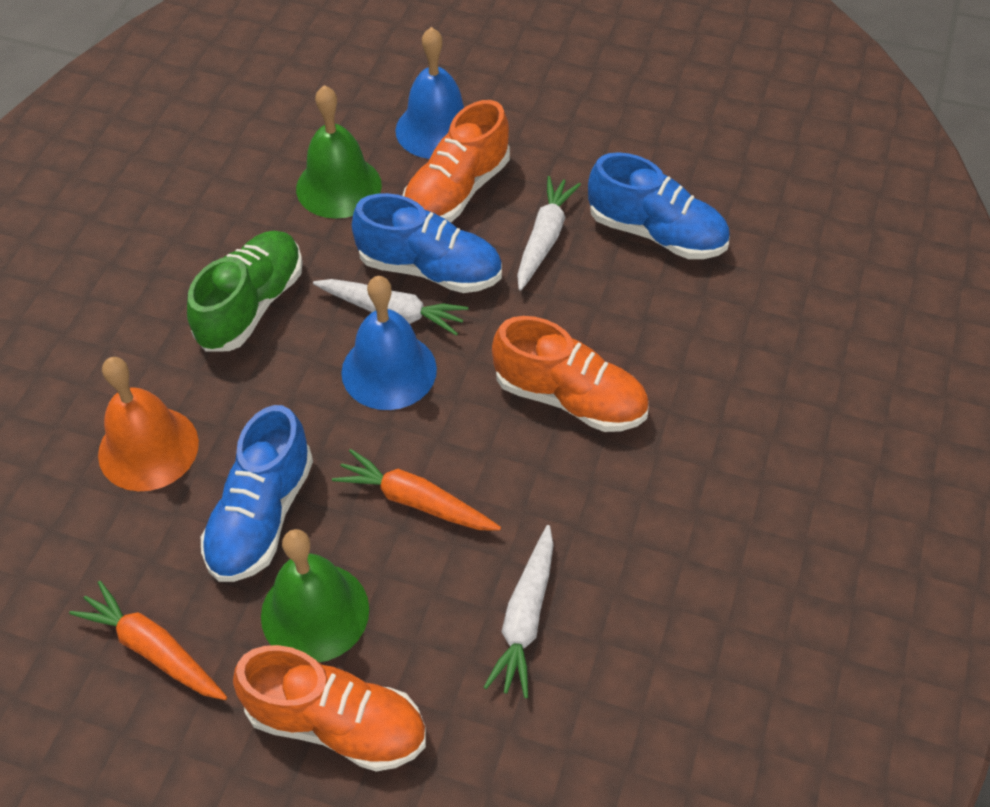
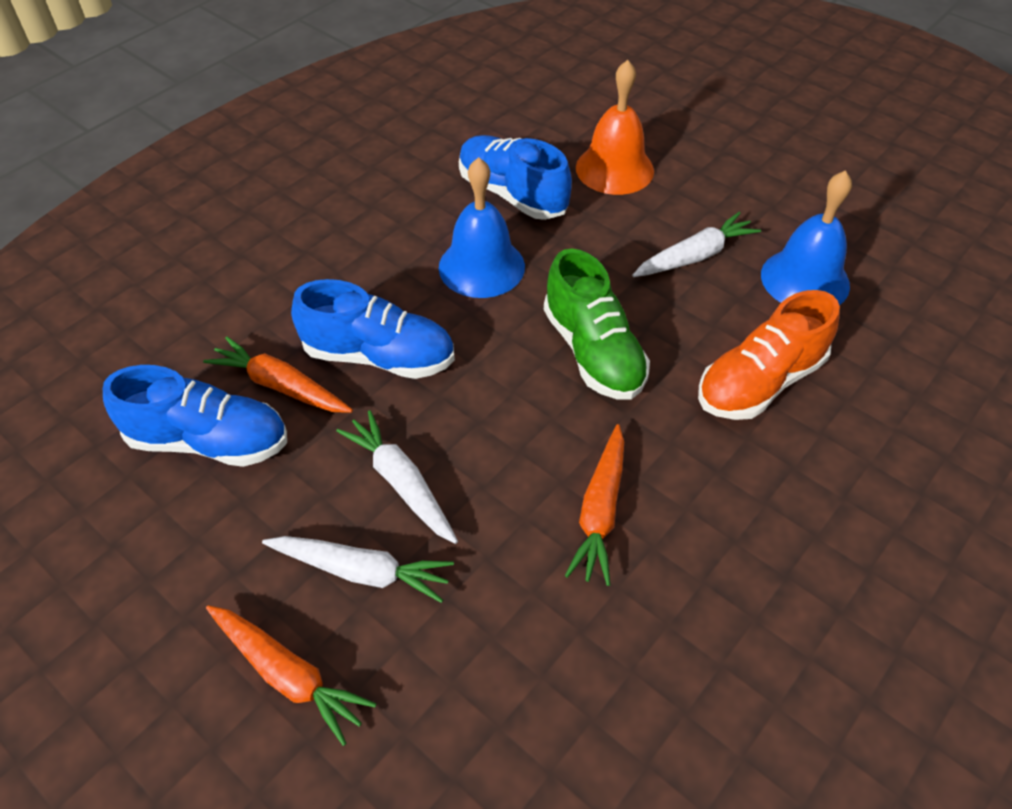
green bell: 2 -> 0
orange carrot: 2 -> 3
orange shoe: 3 -> 1

